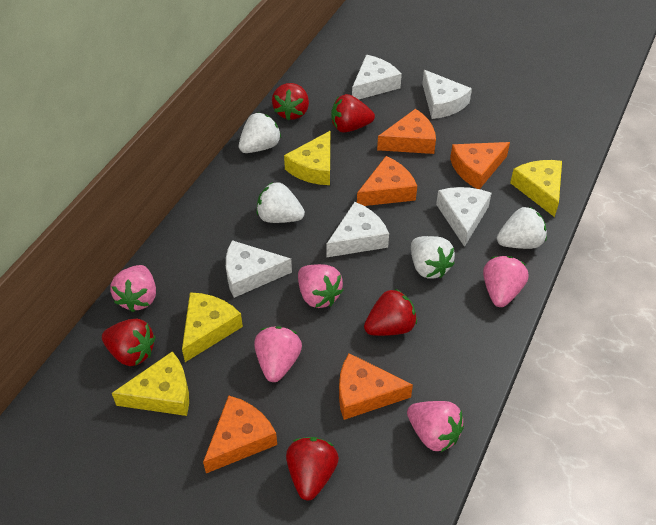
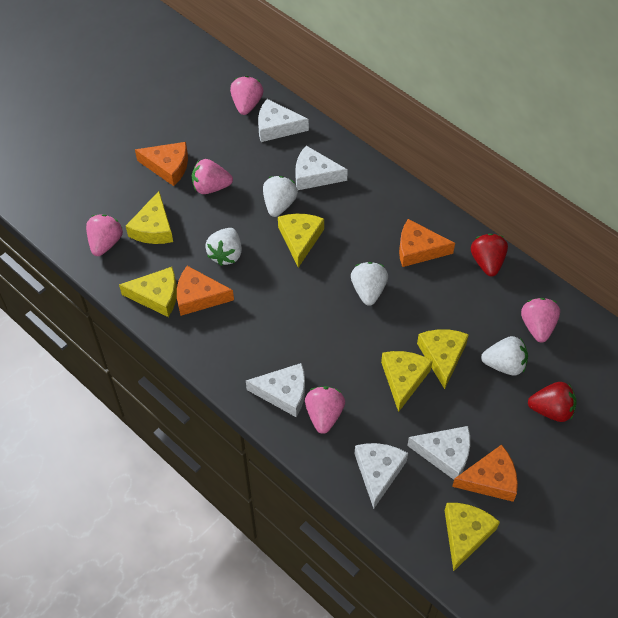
orange cheese: 5 -> 4
red strawberry: 5 -> 2
yellow cheese: 4 -> 6

